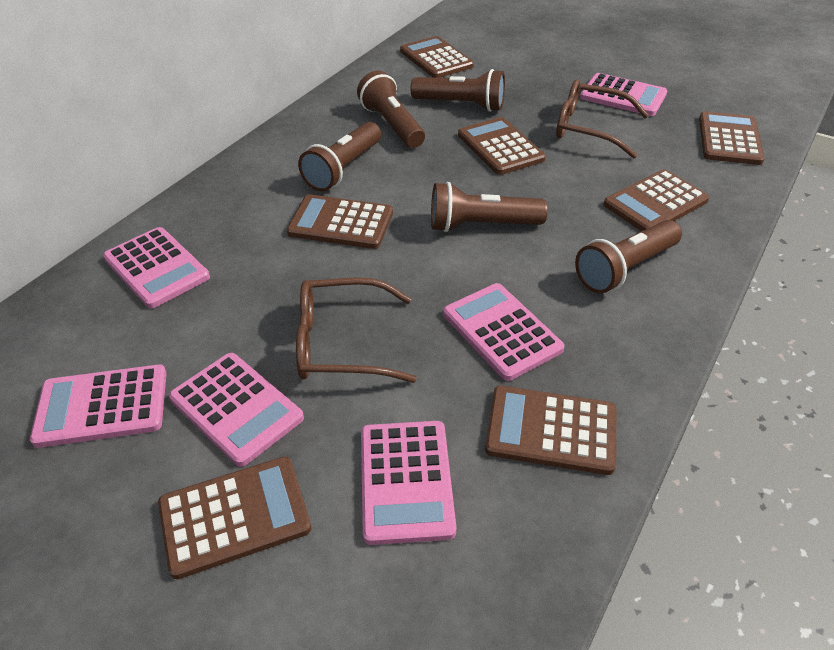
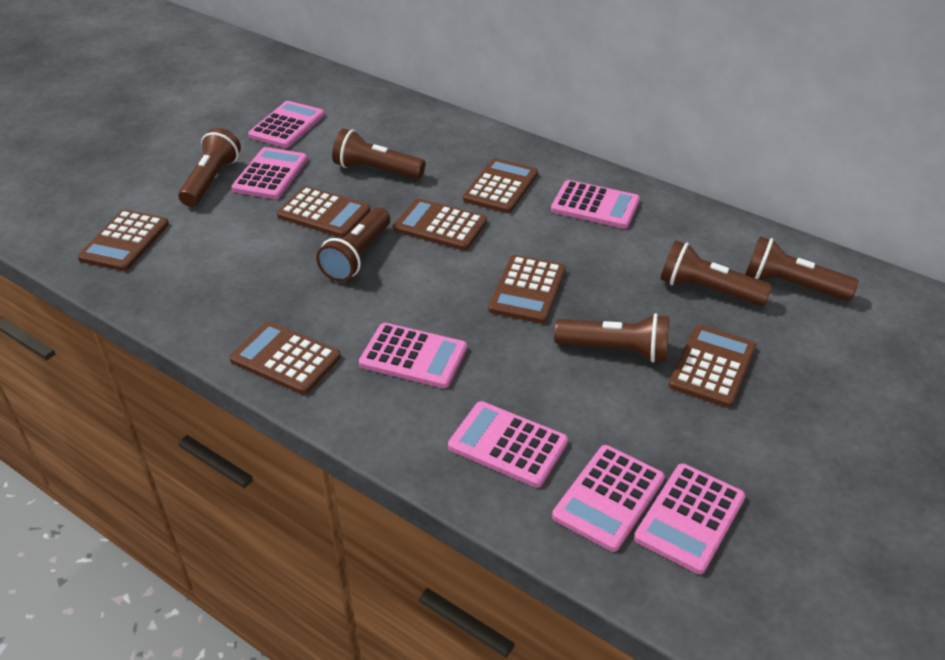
brown flashlight: 5 -> 6
brown glasses: 2 -> 0
pink calculator: 6 -> 7

